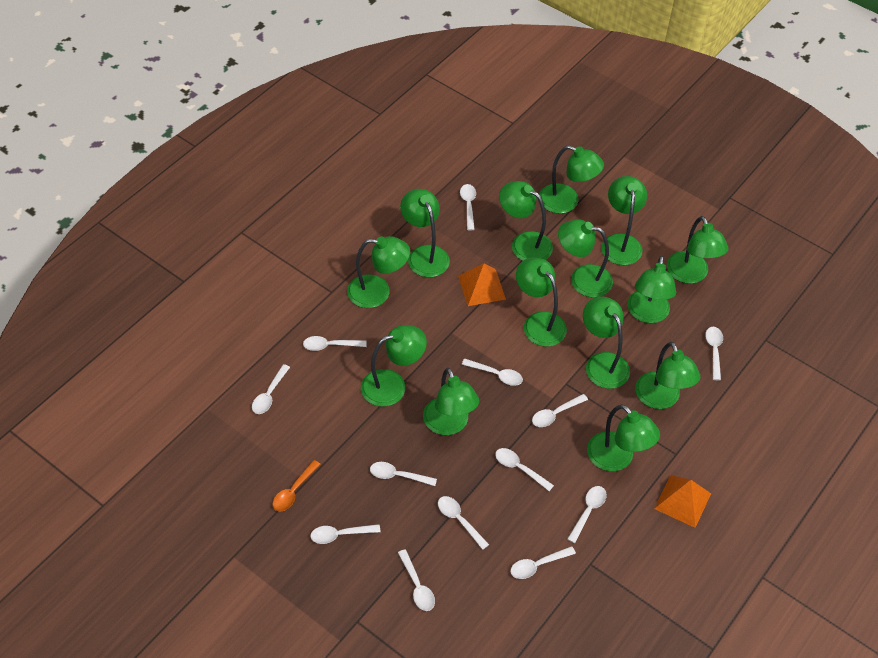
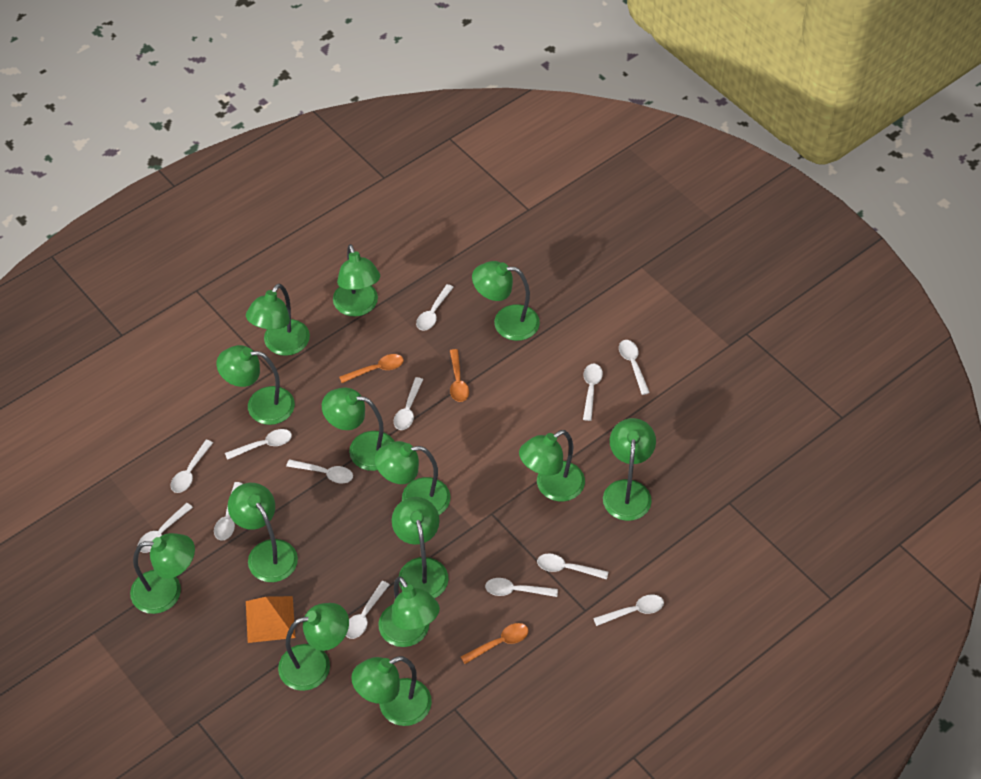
orange pyramid: 2 -> 1
orange spoon: 1 -> 3

